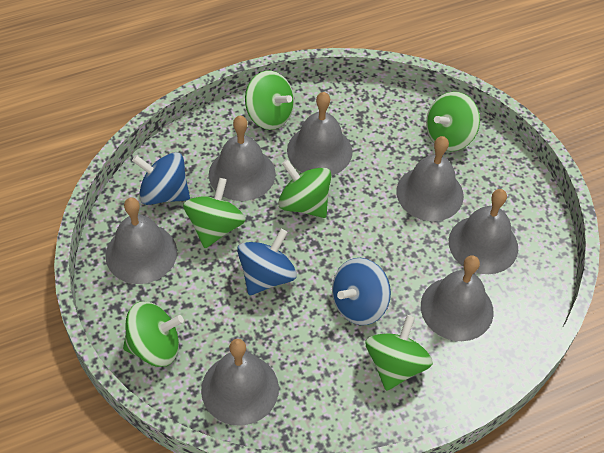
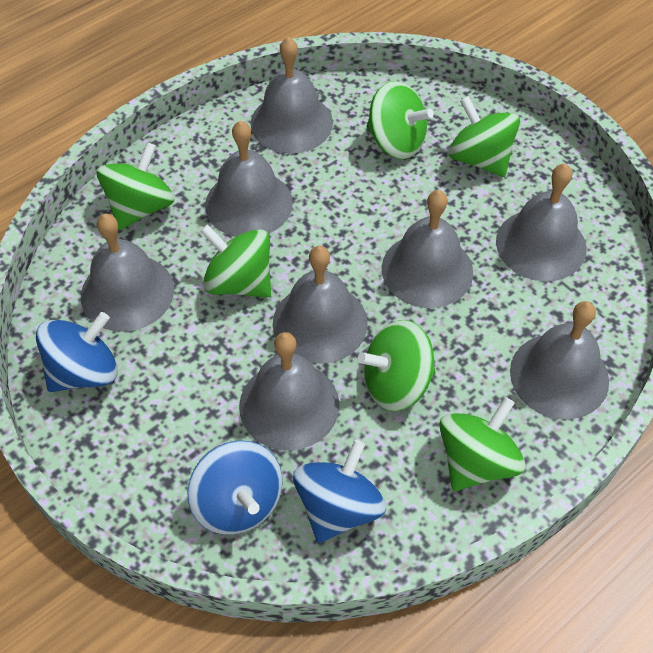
grey bell: 7 -> 8

